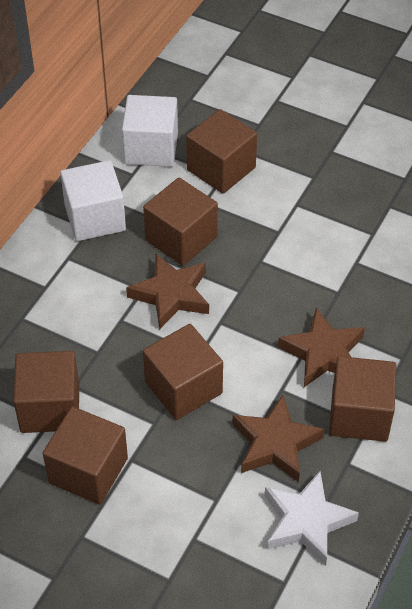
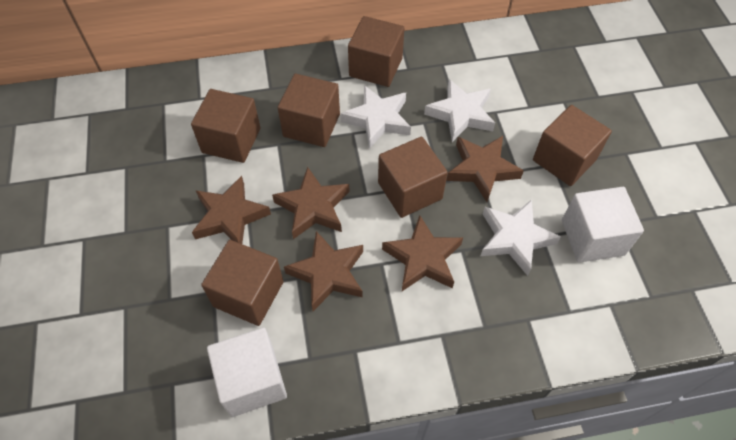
brown star: 3 -> 5
white star: 1 -> 3

